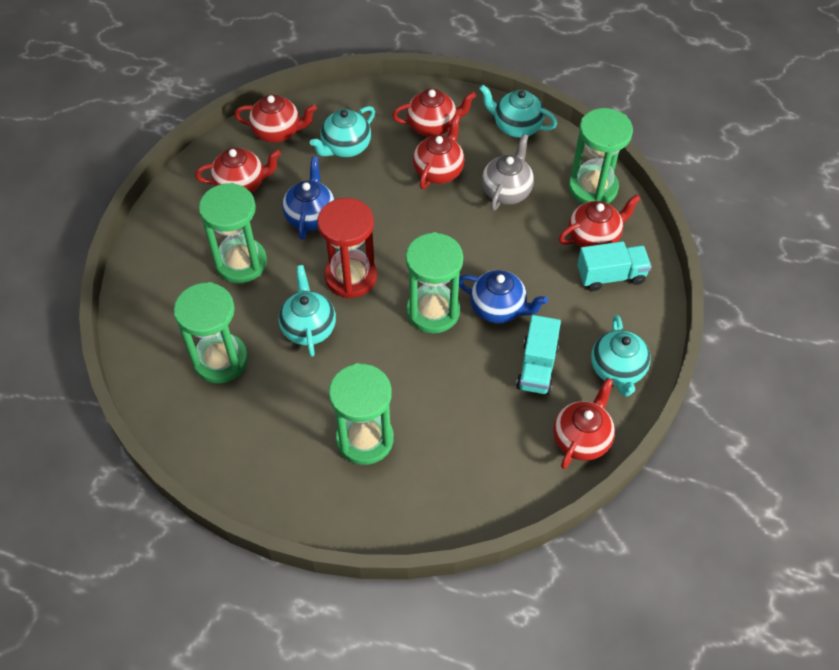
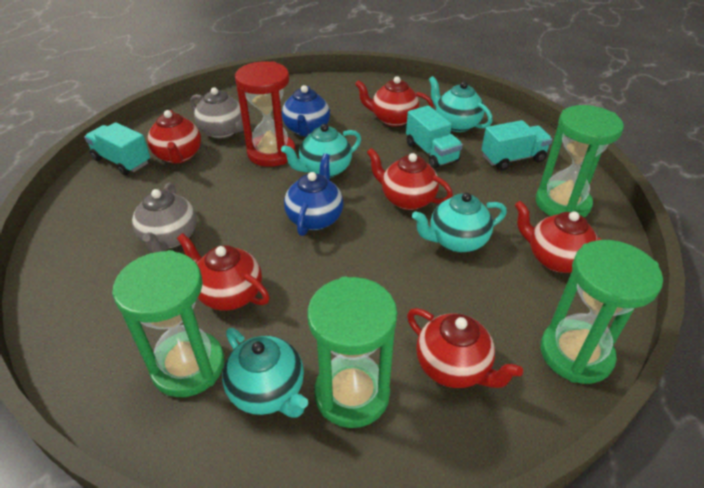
green hourglass: 5 -> 4
grey teapot: 1 -> 2
turquoise truck: 2 -> 3

